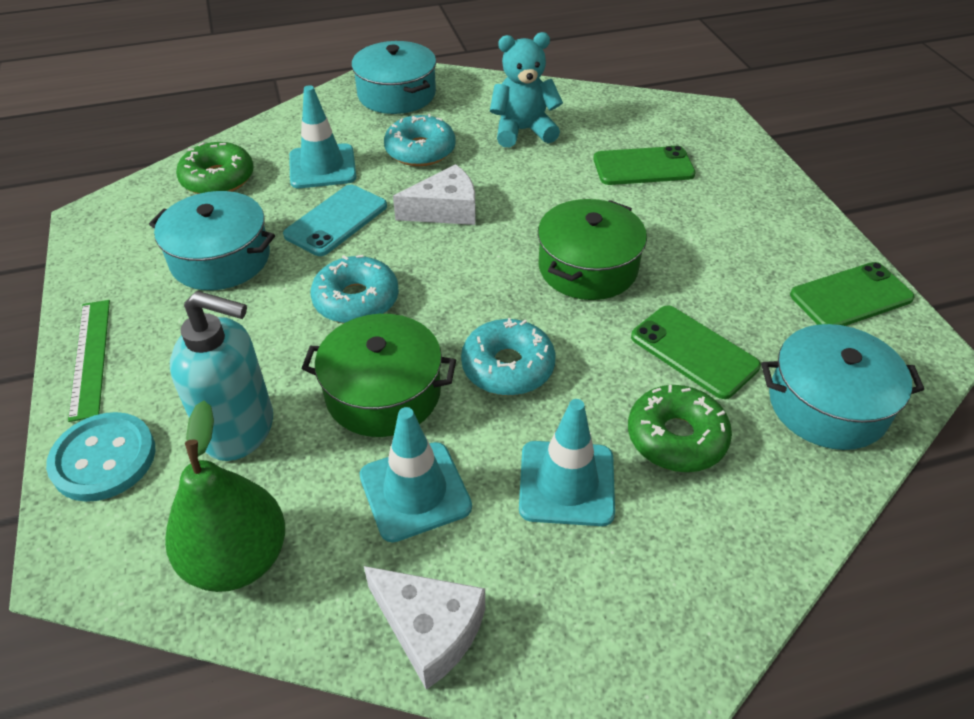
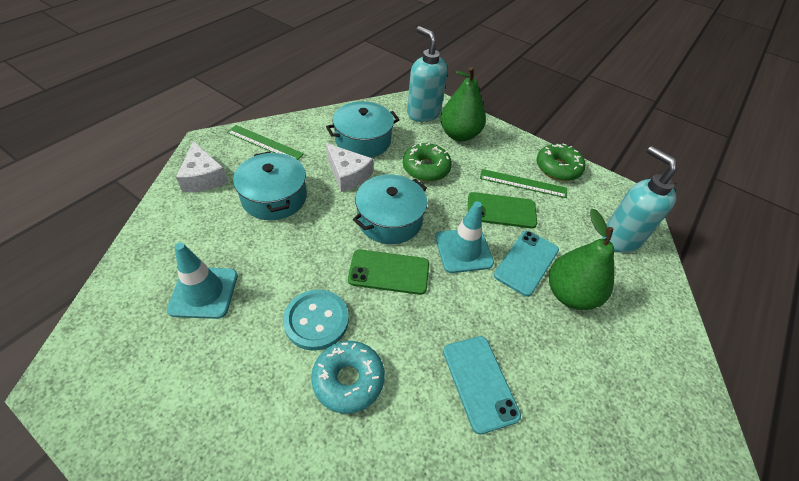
green pear: 1 -> 2
green phone: 3 -> 2
green pot: 2 -> 0
green ruler: 1 -> 2
turquoise donut: 3 -> 1
turquoise phone: 1 -> 2
turquoise soap dispenser: 1 -> 2
turquoise teddy bear: 1 -> 0
turquoise traffic cone: 3 -> 2

